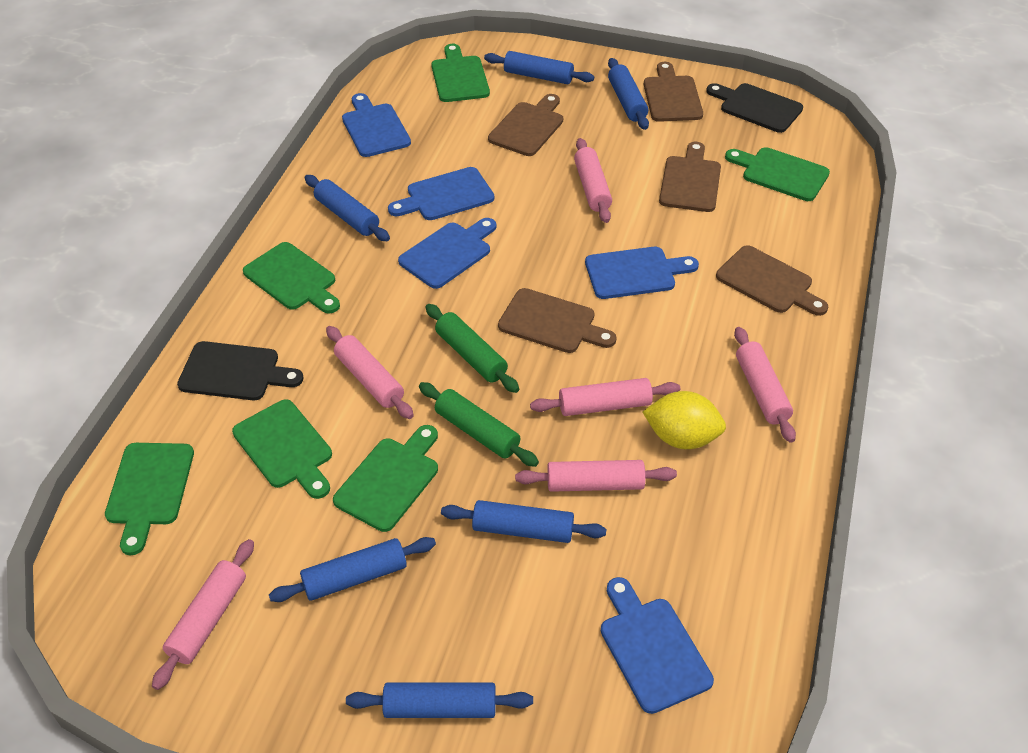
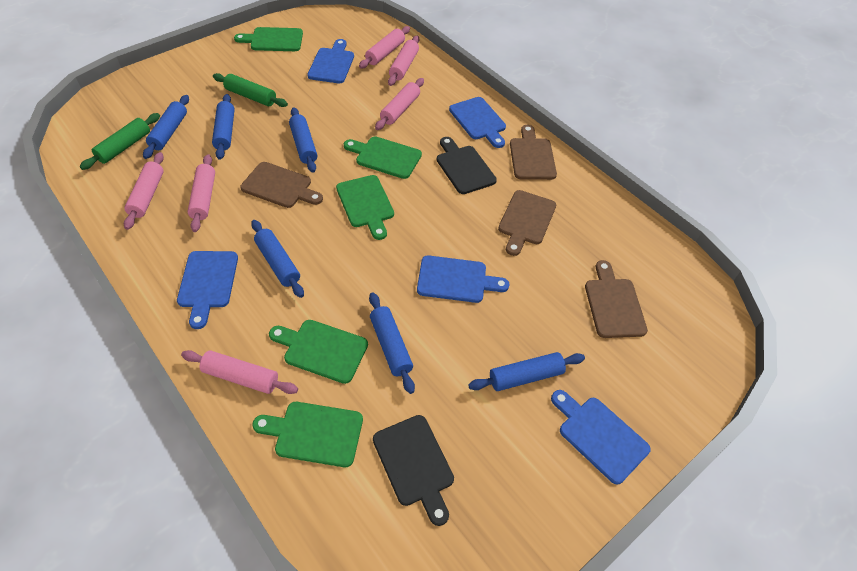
brown cutting board: 5 -> 4
green cutting board: 6 -> 5
yellow lemon: 1 -> 0

